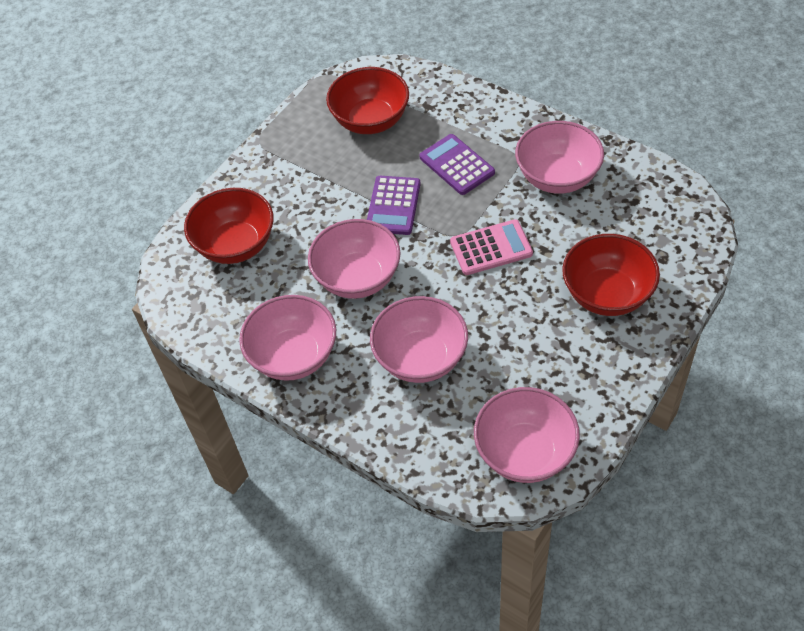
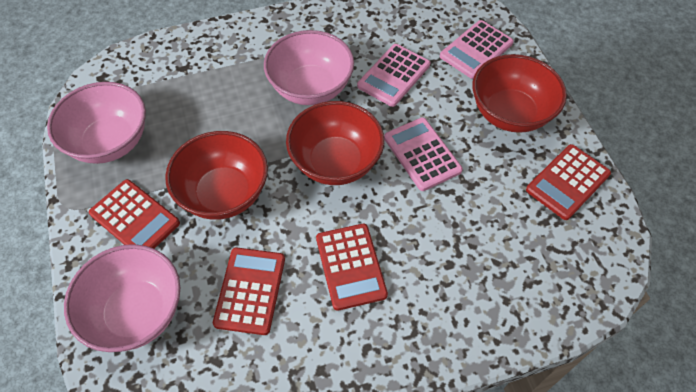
pink bowl: 5 -> 3
pink calculator: 1 -> 3
purple calculator: 2 -> 0
red calculator: 0 -> 4

